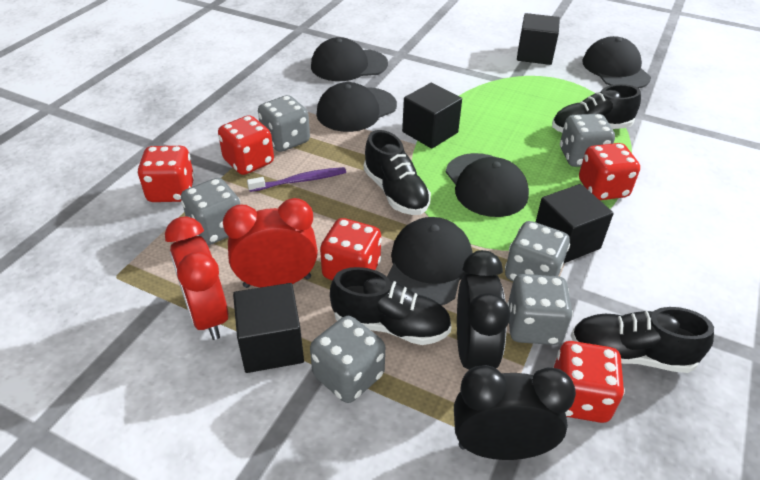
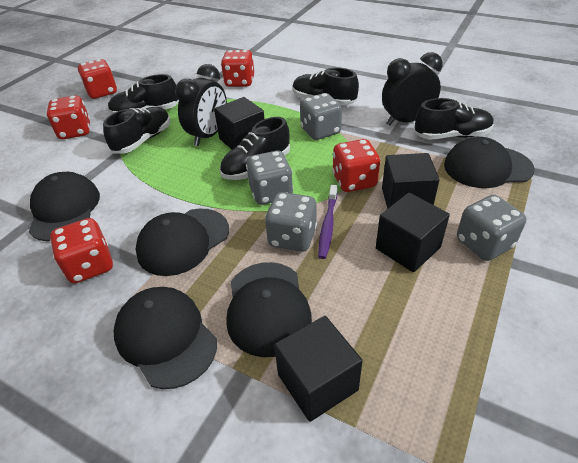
black shoe: 4 -> 5
grey dice: 6 -> 4
red clock: 2 -> 0

